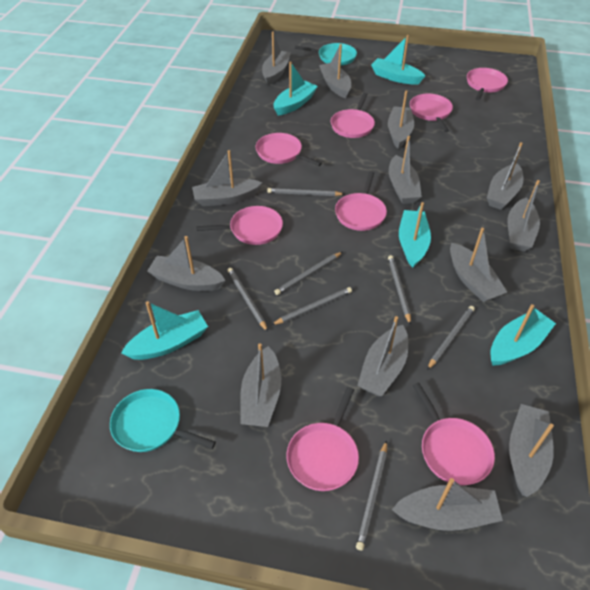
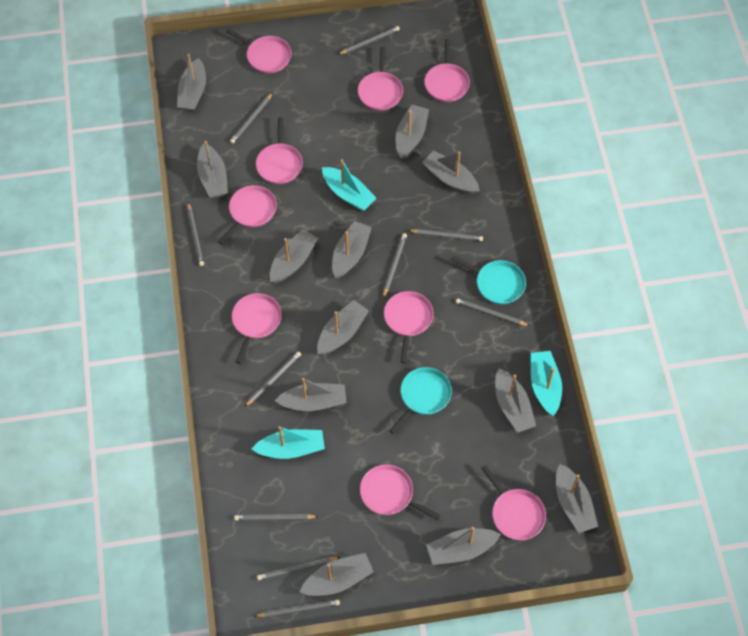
grey boat: 13 -> 12
grey pencil: 7 -> 10
pink pan: 8 -> 9
turquoise boat: 5 -> 3

